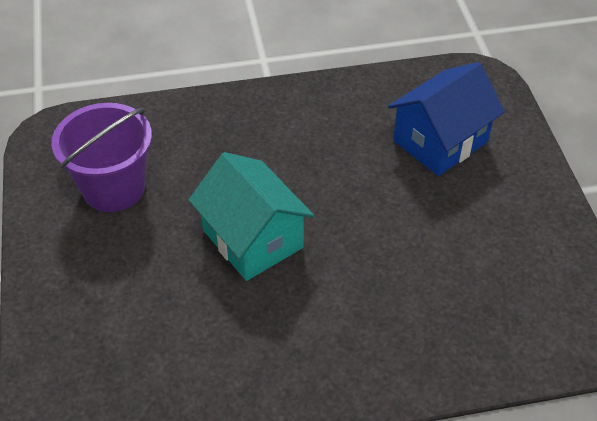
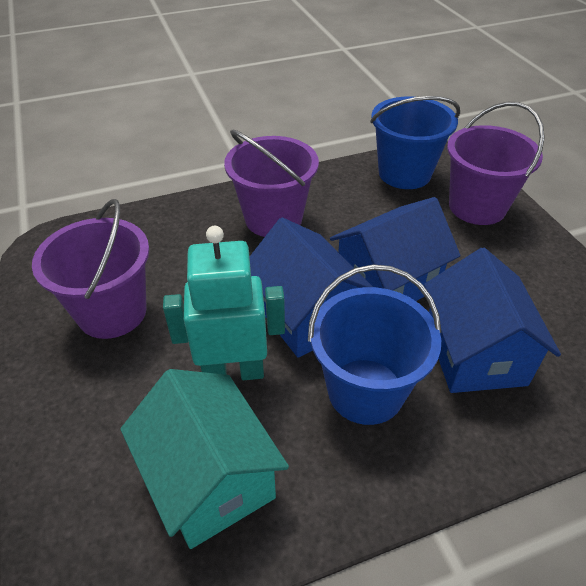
blue bucket: 0 -> 2
blue house: 1 -> 3
purple bucket: 1 -> 3
turquoise robot: 0 -> 1

